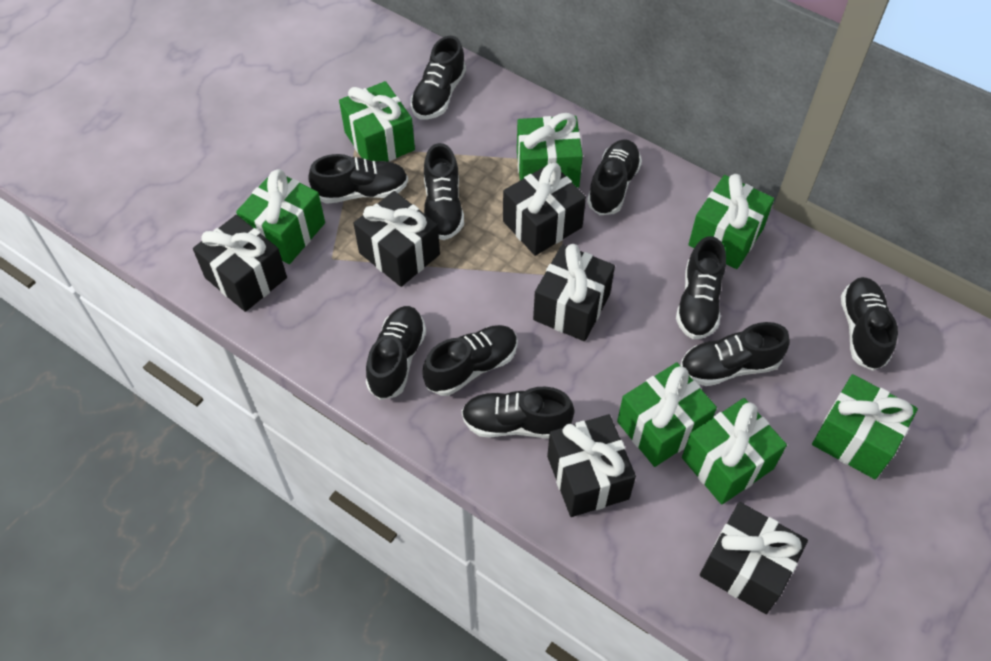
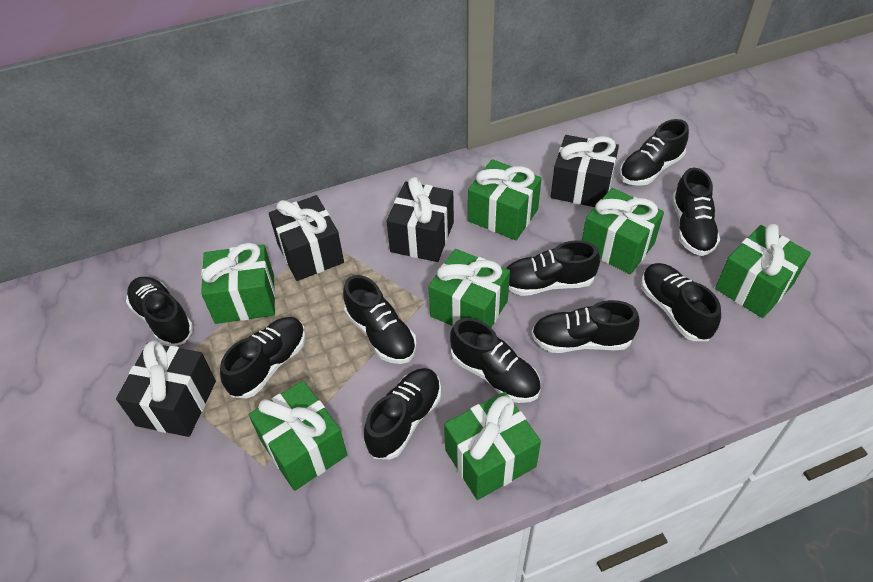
black gift: 6 -> 4

